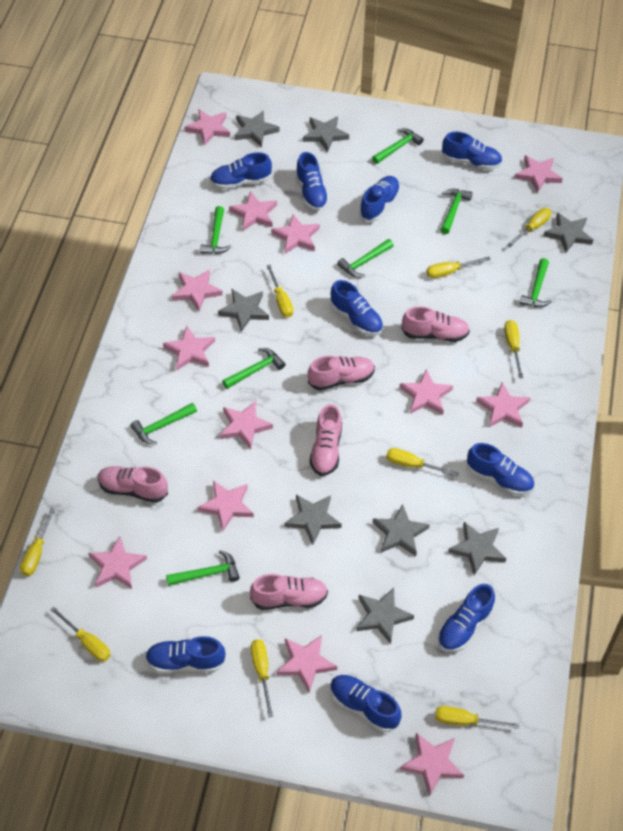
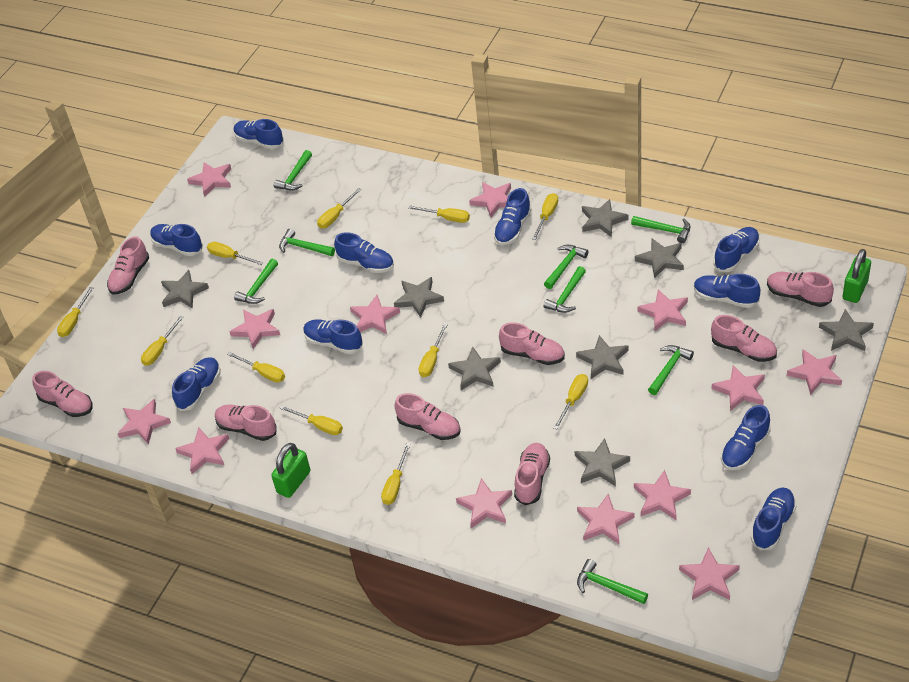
blue shoe: 9 -> 10
green padlock: 0 -> 2
pink shoe: 5 -> 8
yellow screwdriver: 9 -> 11

